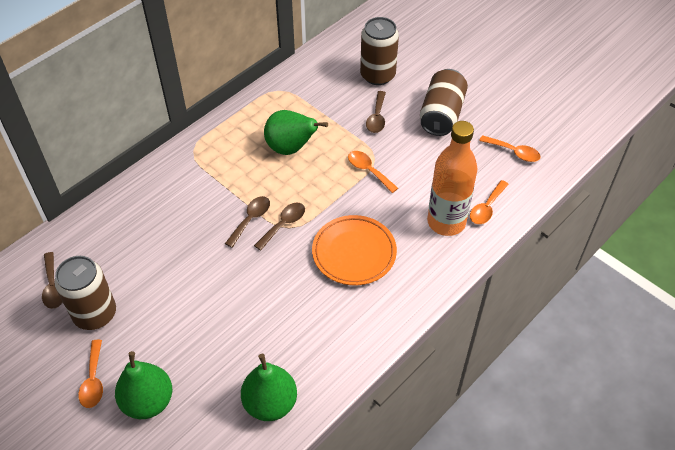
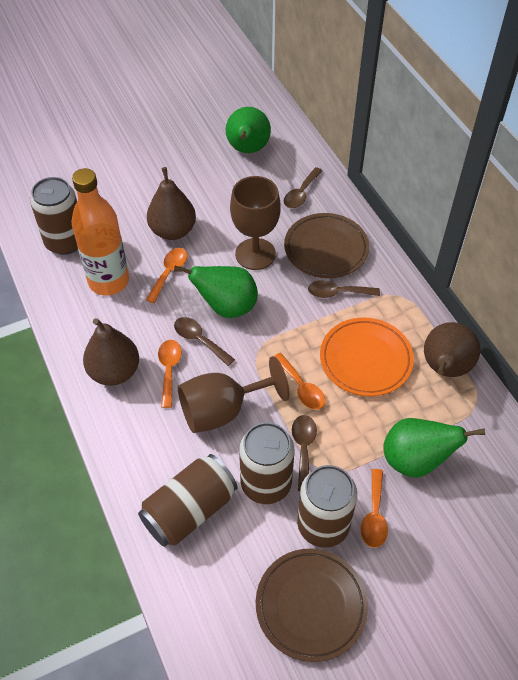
brown can: 3 -> 4
brown goblet: 0 -> 2
brown pear: 0 -> 3
brown plate: 0 -> 2

